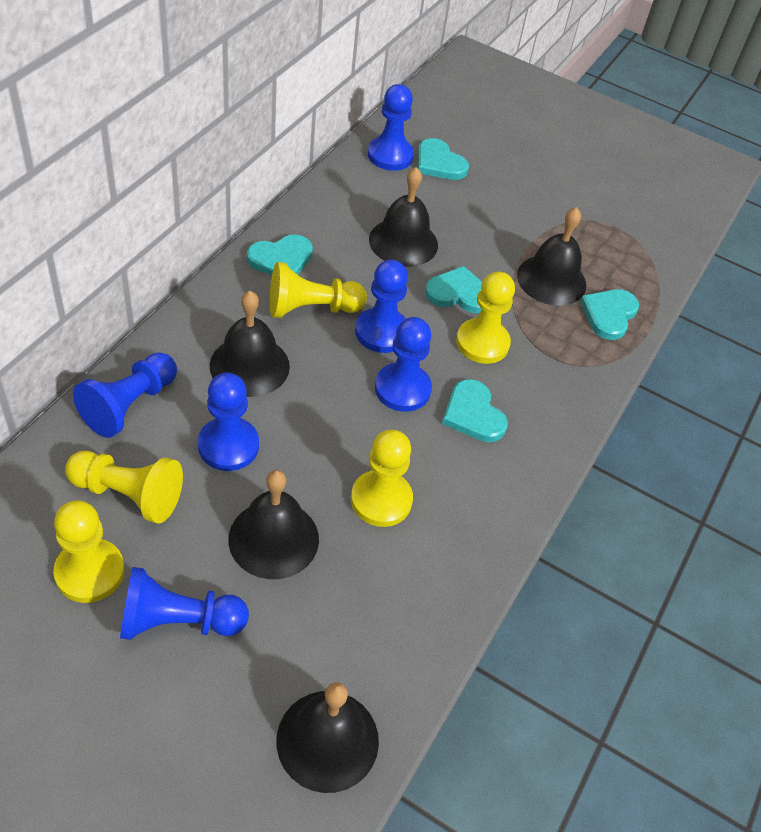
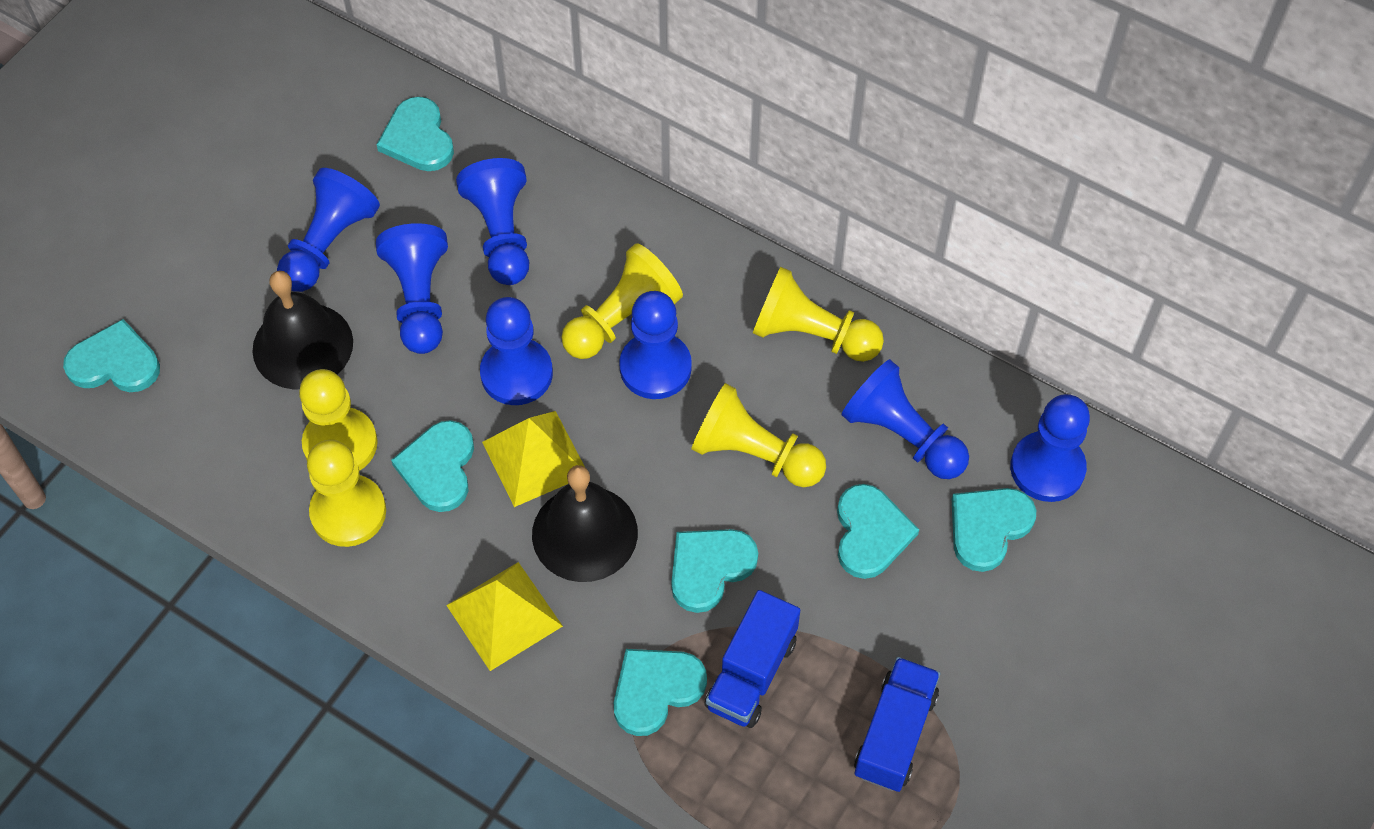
black bell: 5 -> 2
blue pawn: 6 -> 7
blue truck: 0 -> 2
turquoise heart: 5 -> 7
yellow pyramid: 0 -> 2

